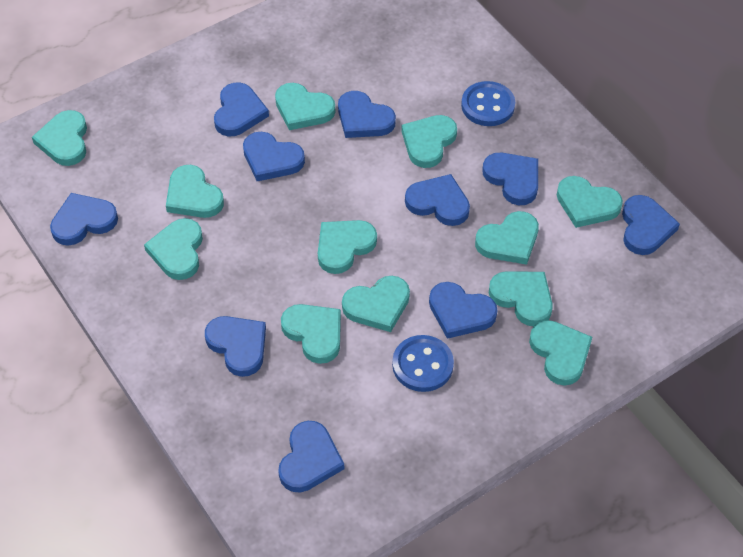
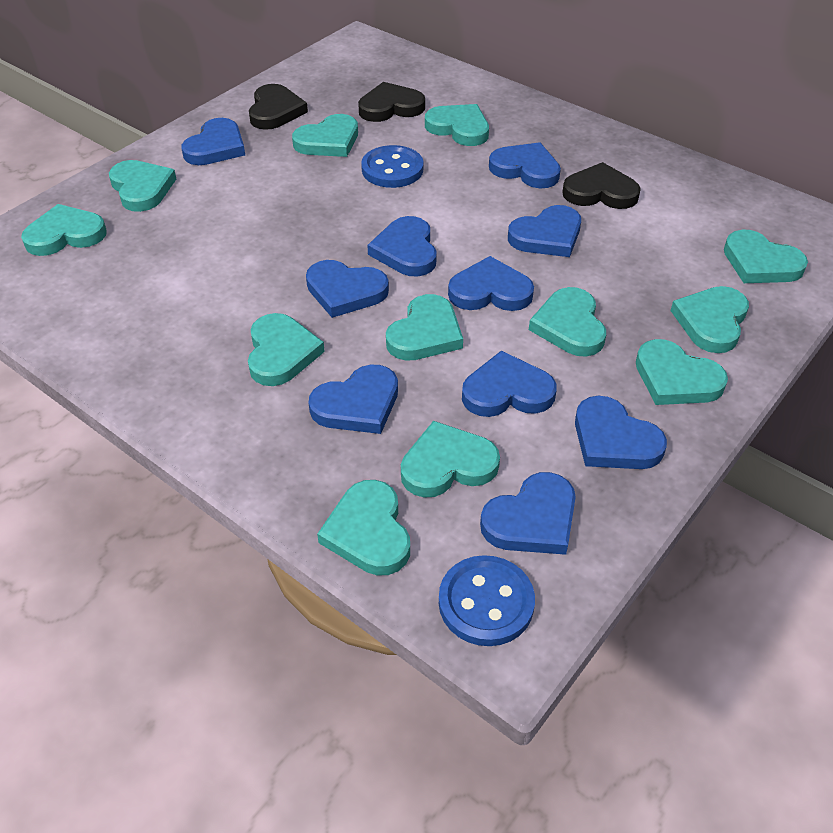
black heart: 0 -> 3

